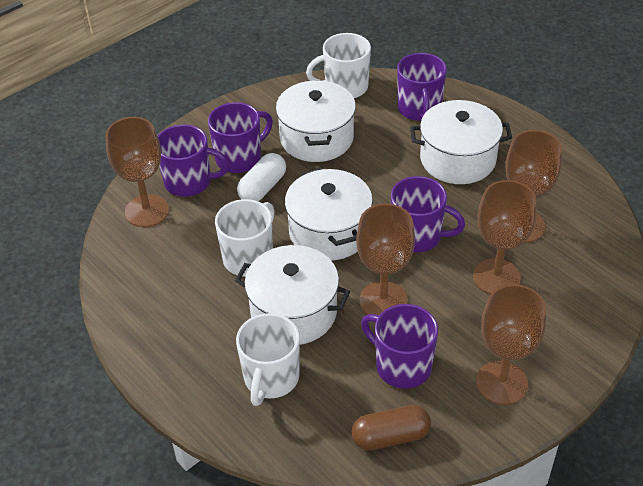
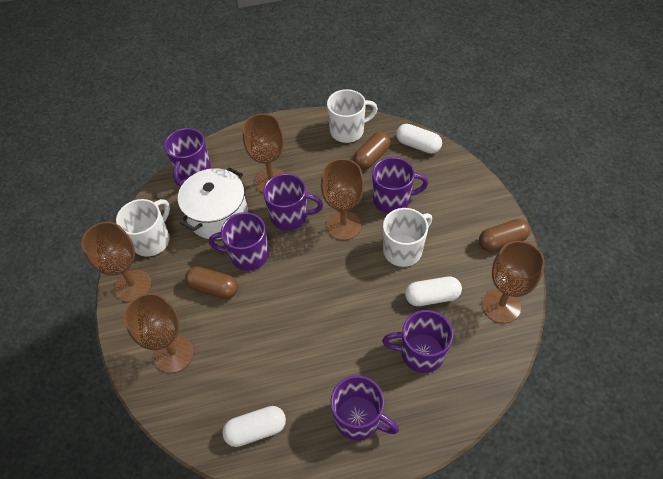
brown capsule: 1 -> 3
purple mug: 5 -> 6
white capsule: 1 -> 3
white pot: 4 -> 1

